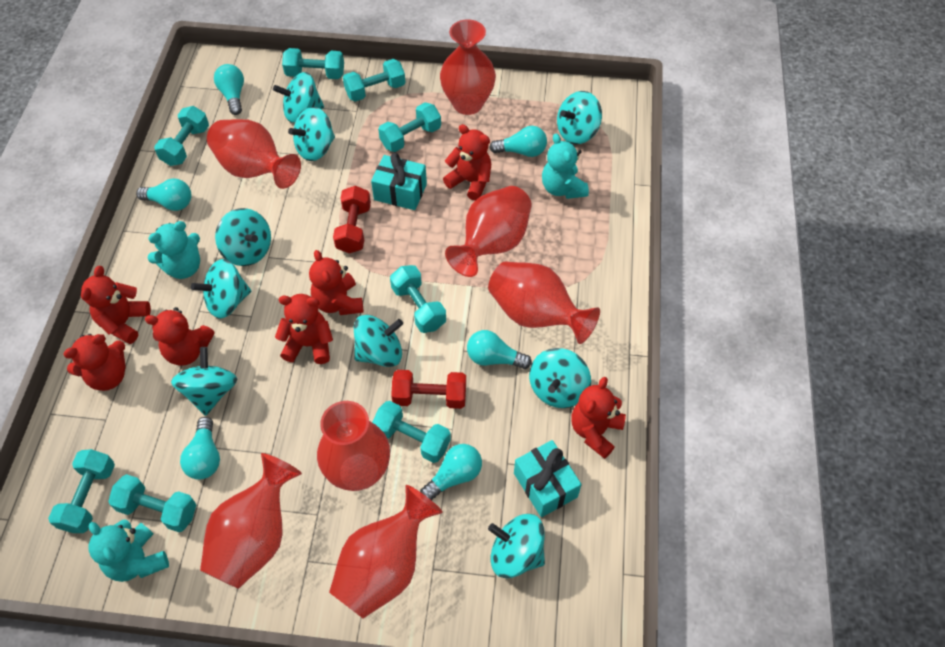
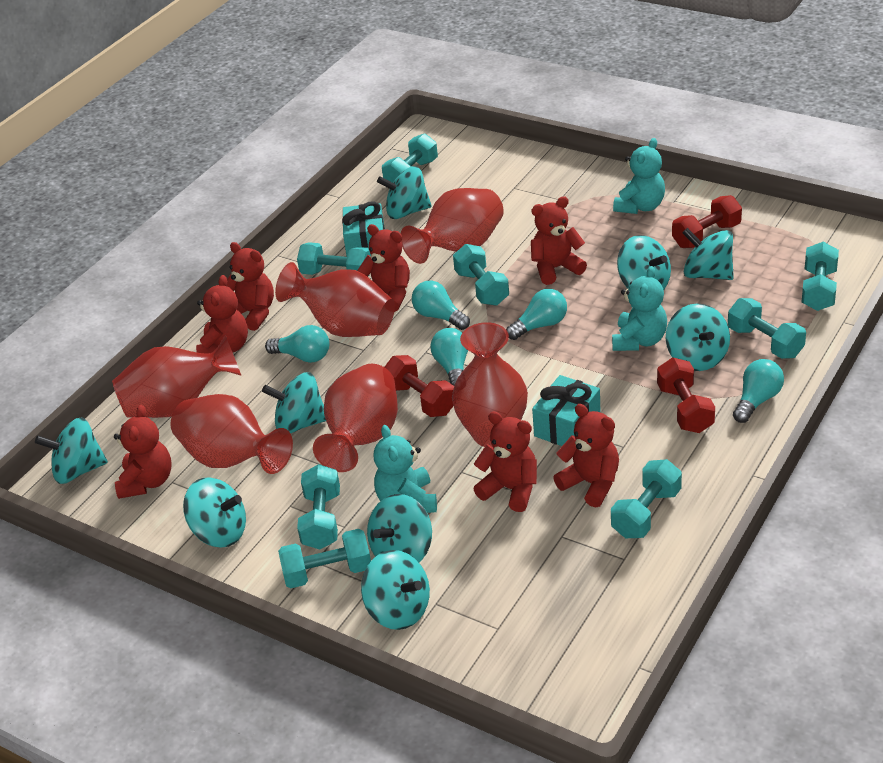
red dumbbell: 2 -> 3
red vase: 7 -> 6
turquoise light bulb: 6 -> 5

